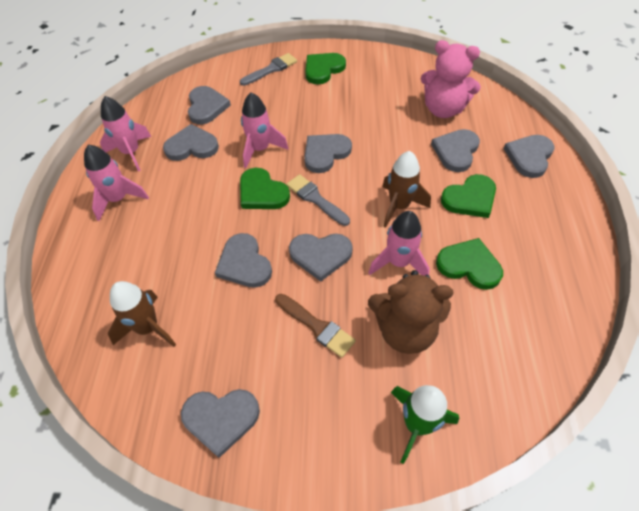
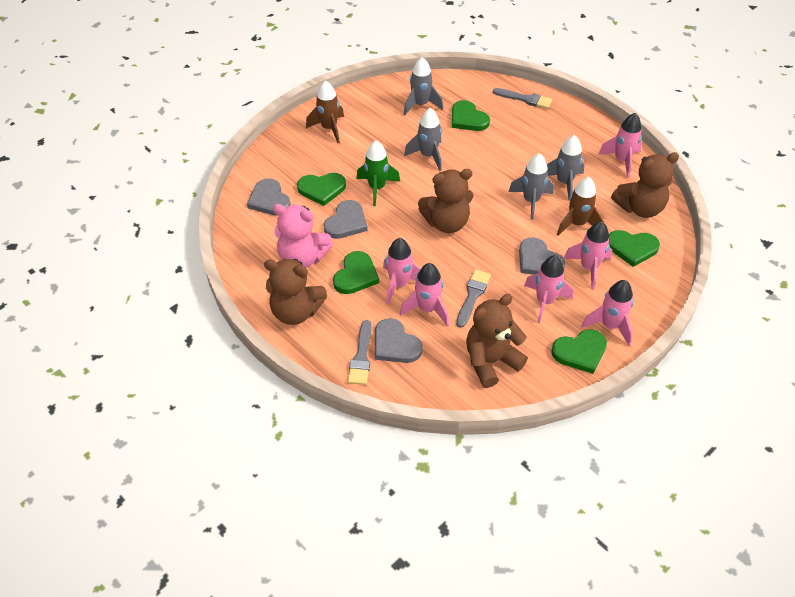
brown brush: 1 -> 0
brown teddy bear: 1 -> 4
green heart: 4 -> 5
grey brush: 2 -> 3
grey heart: 8 -> 4
grey rocket: 0 -> 4
pink rocket: 4 -> 6

